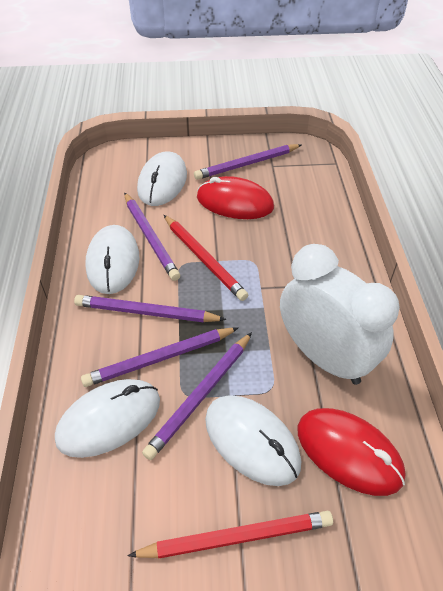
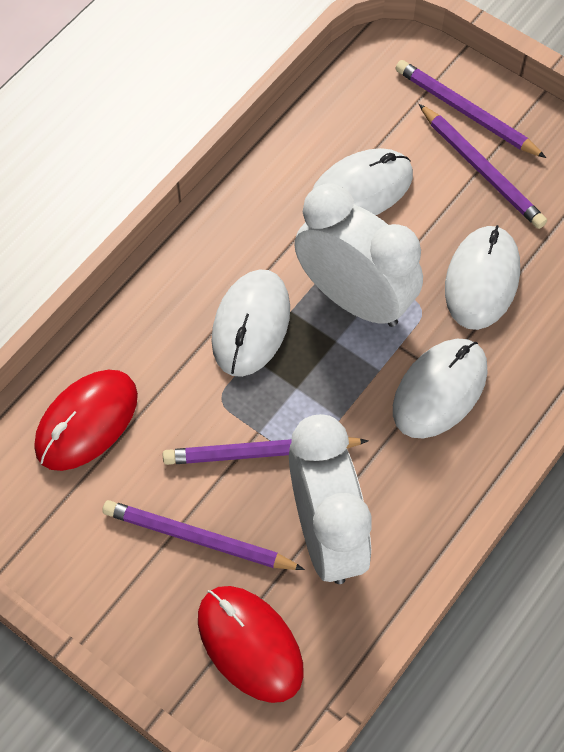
purple pencil: 5 -> 4
red pencil: 2 -> 0
white clock: 1 -> 2

